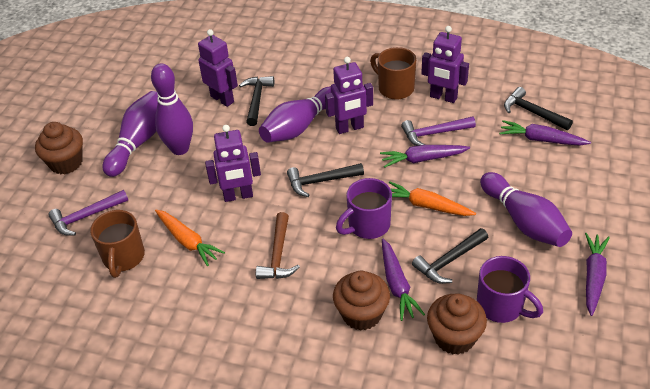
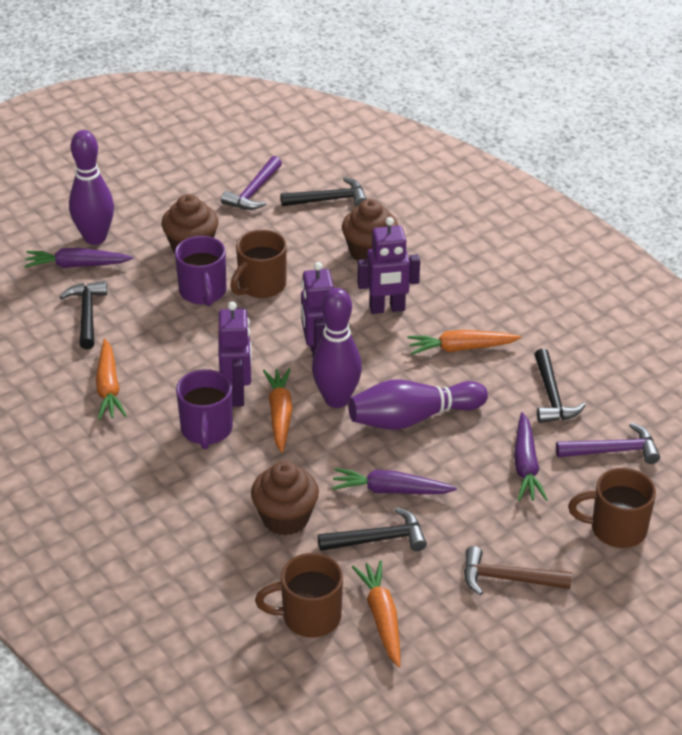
brown mug: 2 -> 3
orange carrot: 2 -> 4
purple bowling pin: 4 -> 3
purple carrot: 4 -> 3
purple robot: 4 -> 3

